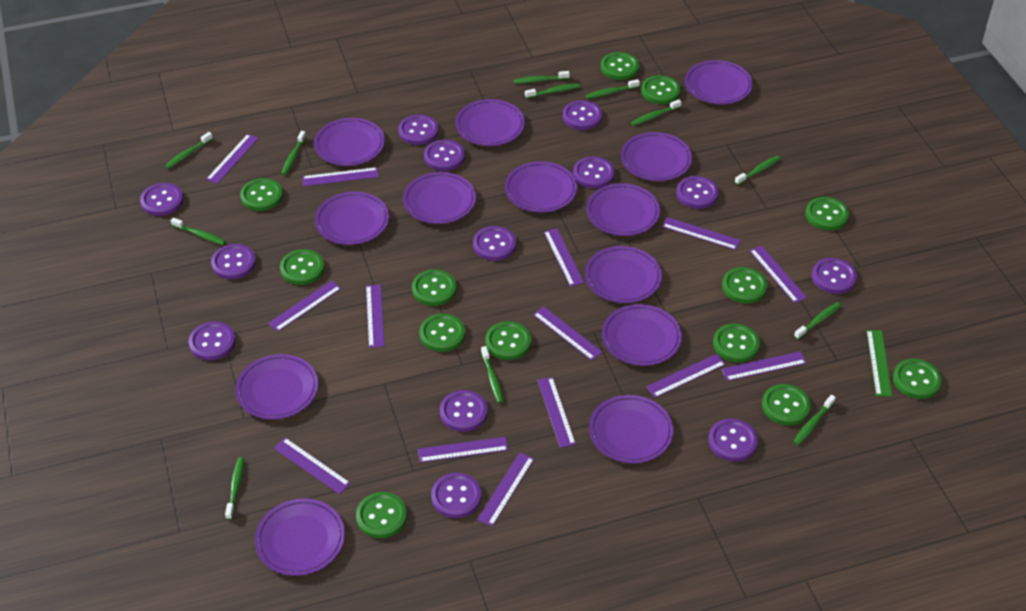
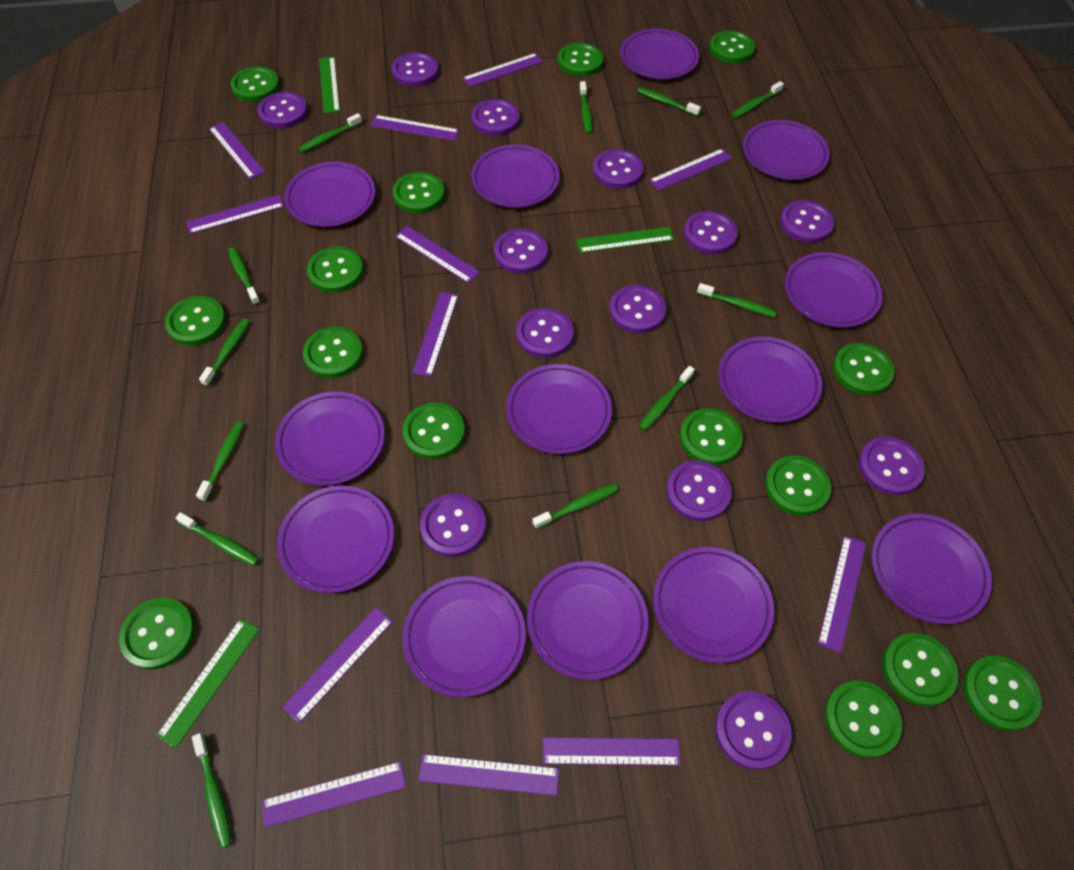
green button: 13 -> 15
green ruler: 1 -> 3
purple ruler: 14 -> 12

